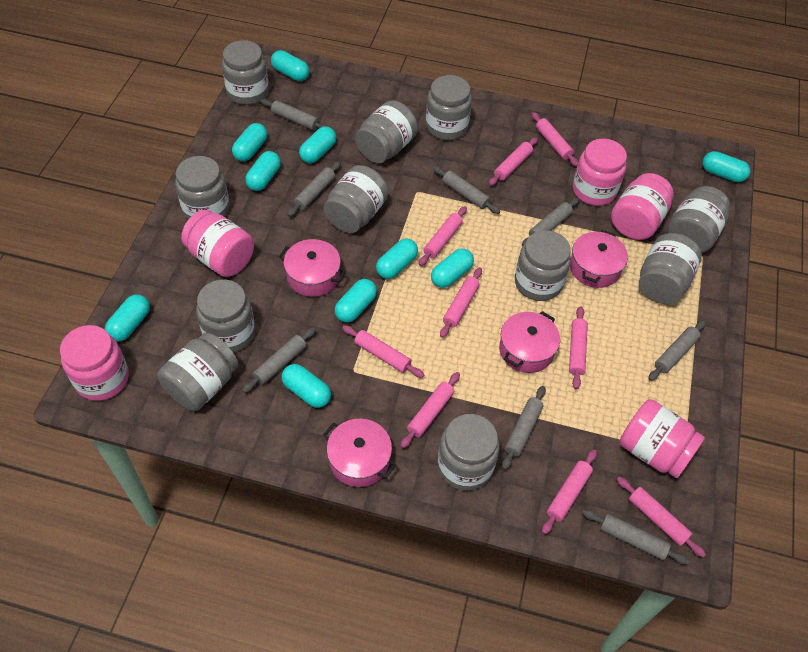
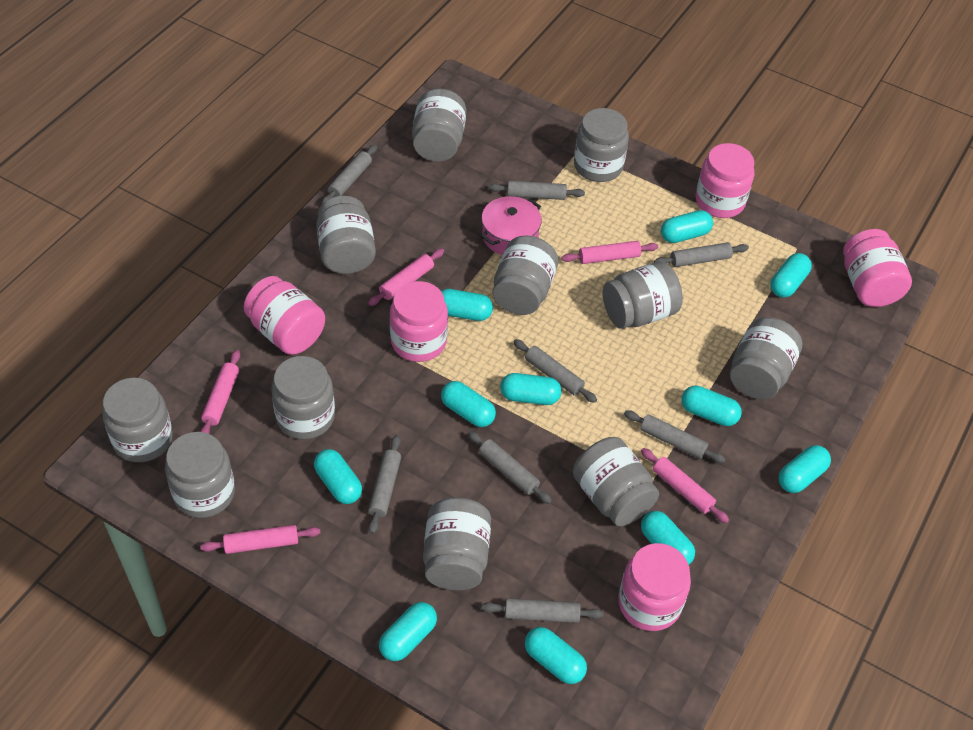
pink pot: 4 -> 1
pink rolling pin: 9 -> 5
turquoise capsule: 10 -> 11

